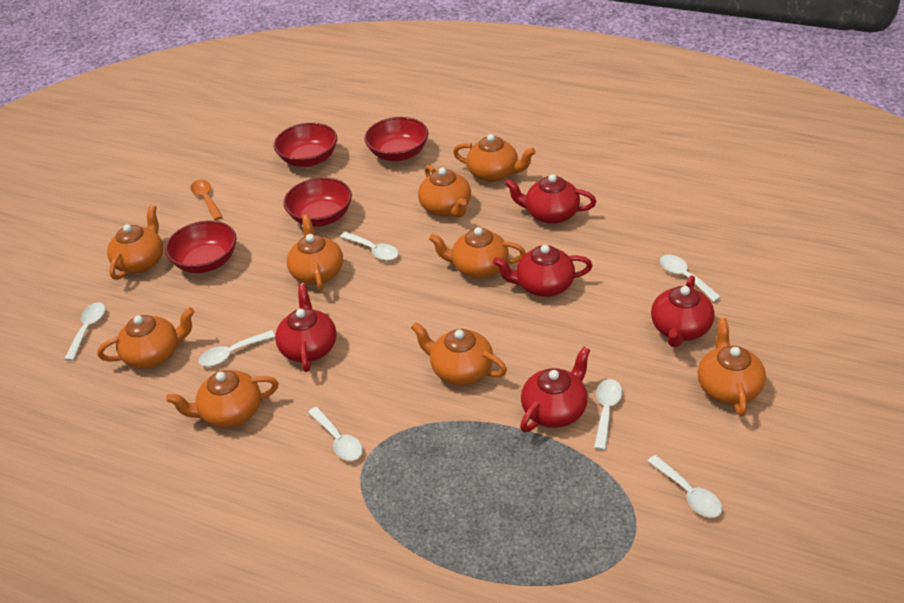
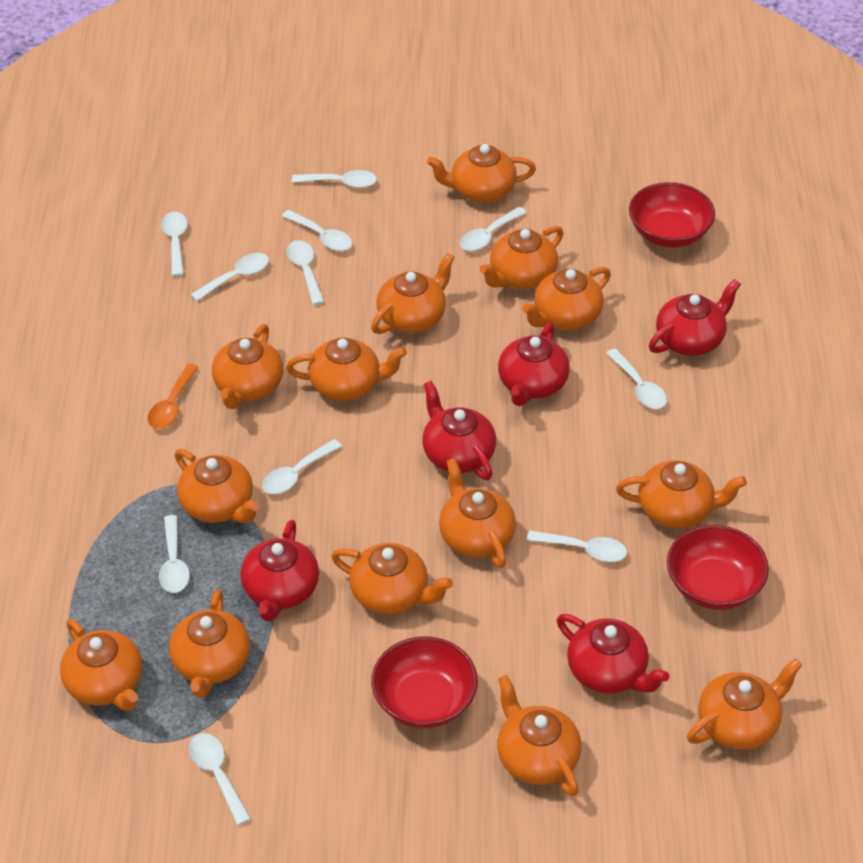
orange teapot: 9 -> 14
red bowl: 4 -> 3
white spoon: 7 -> 11

